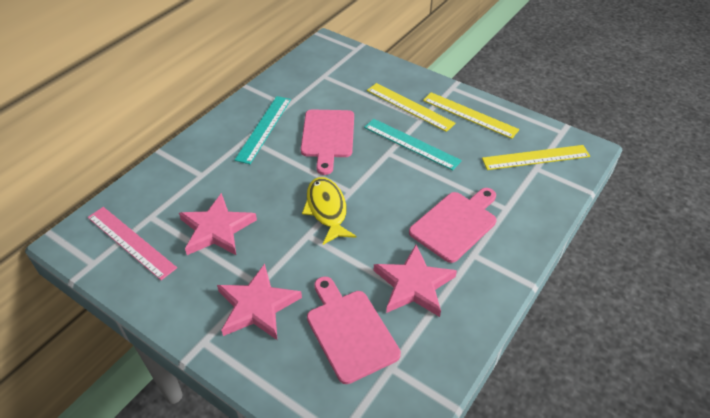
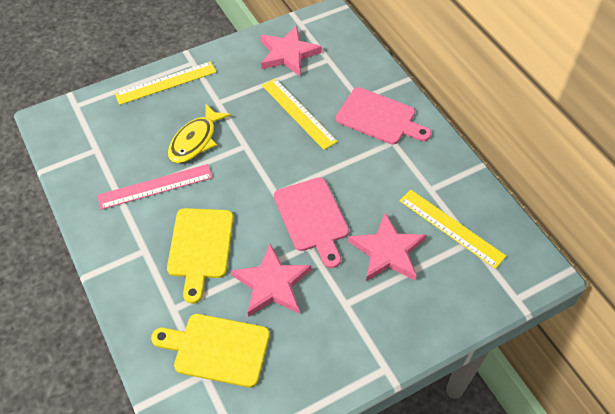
pink cutting board: 3 -> 2
turquoise ruler: 2 -> 0
yellow cutting board: 0 -> 2

